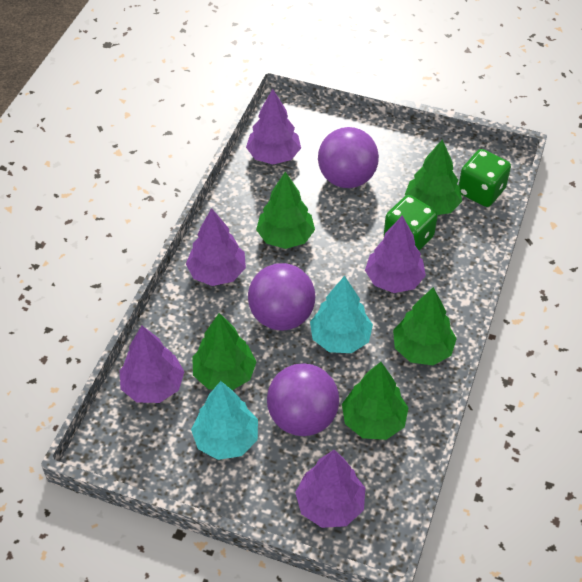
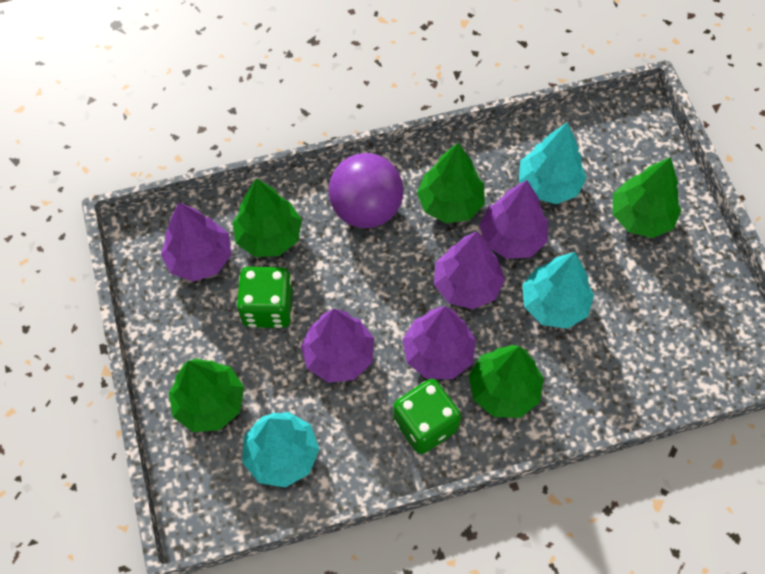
purple ball: 3 -> 1
turquoise tree: 2 -> 3

